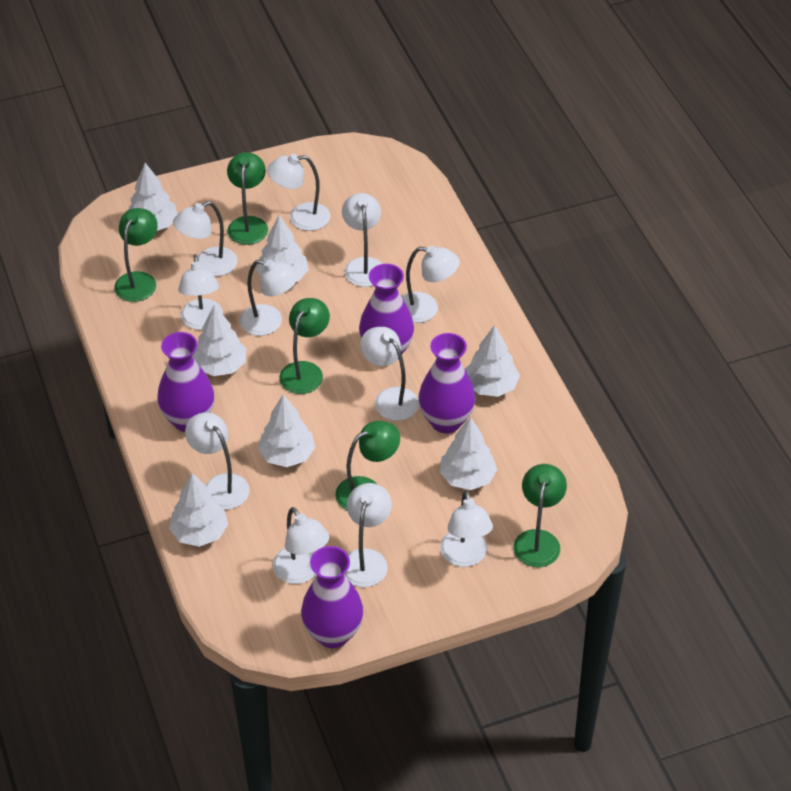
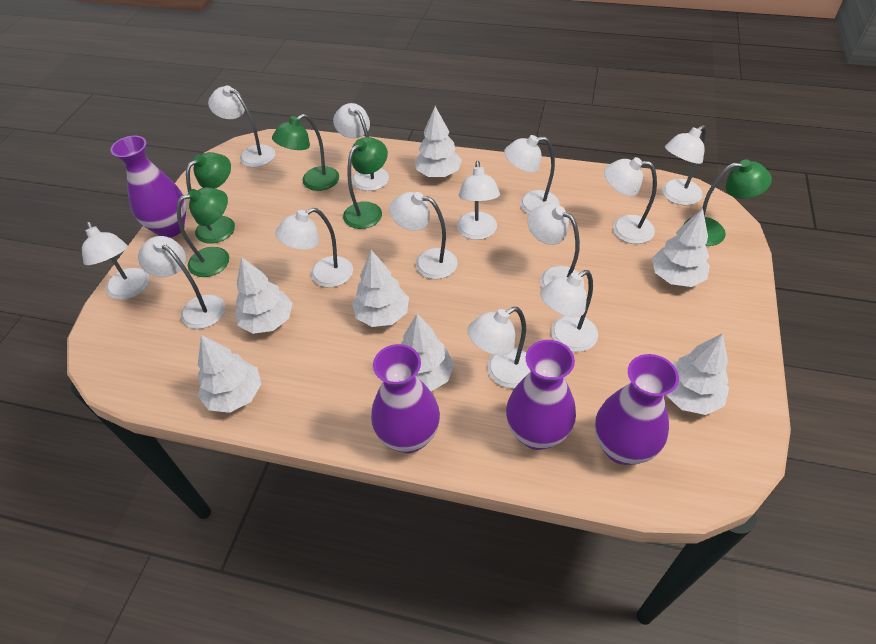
white lamp: 11 -> 13

